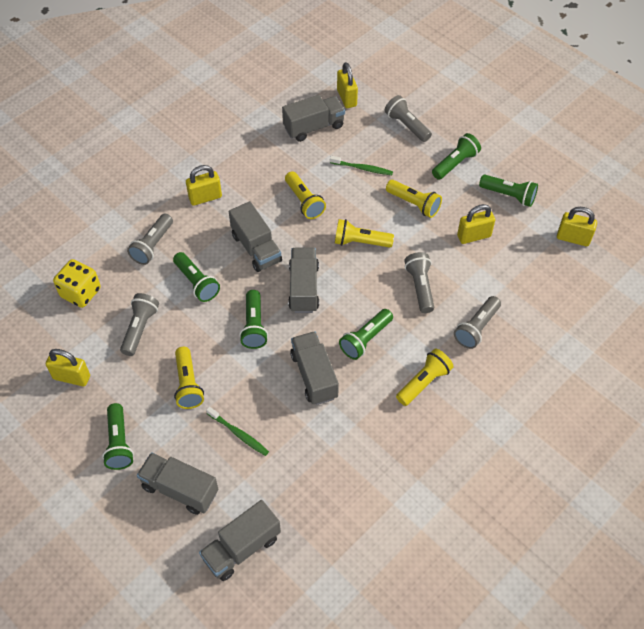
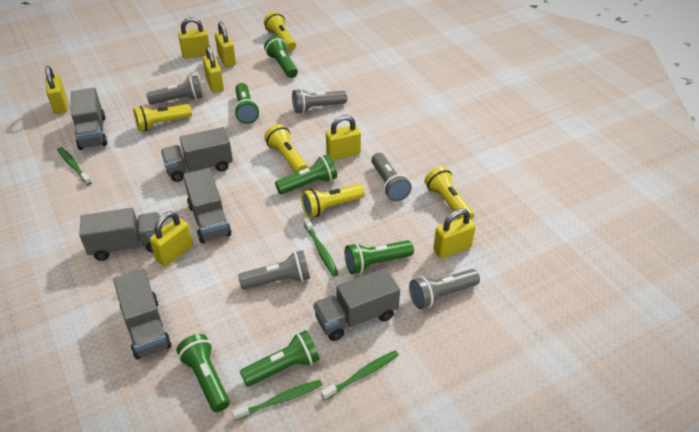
green toothbrush: 2 -> 4
yellow dice: 1 -> 0
yellow padlock: 5 -> 7

